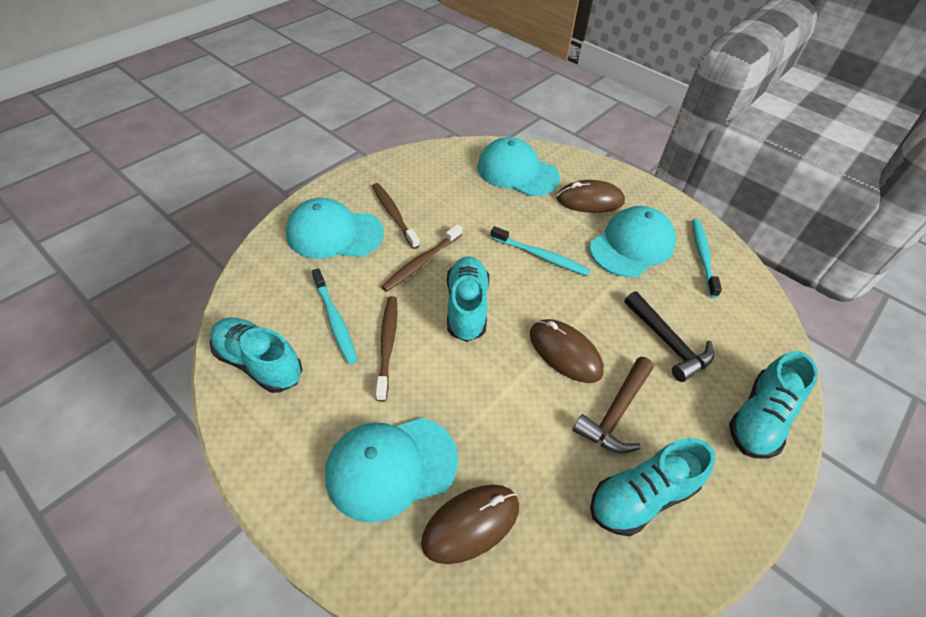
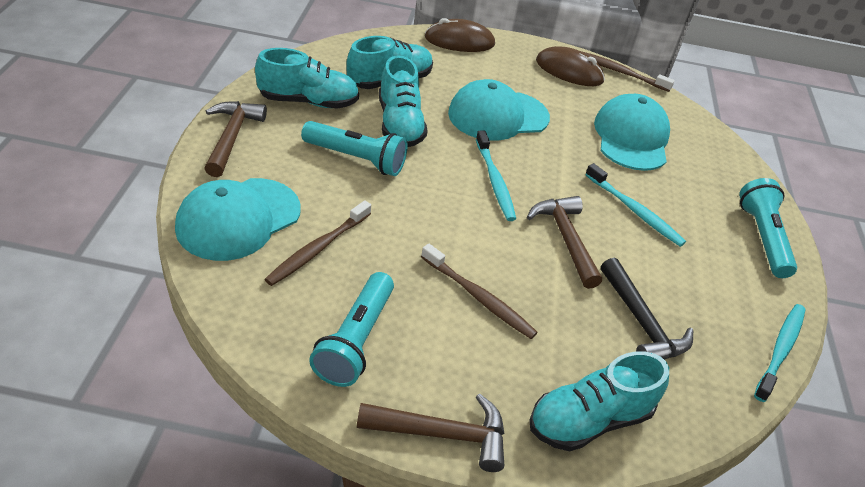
brown hammer: 1 -> 3
brown mouse: 3 -> 2
turquoise cap: 4 -> 3
turquoise flashlight: 0 -> 3

